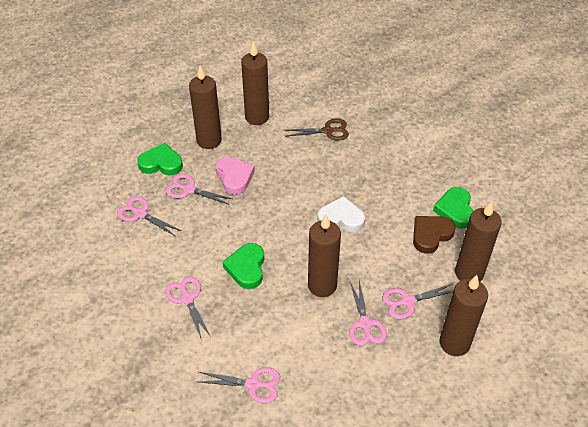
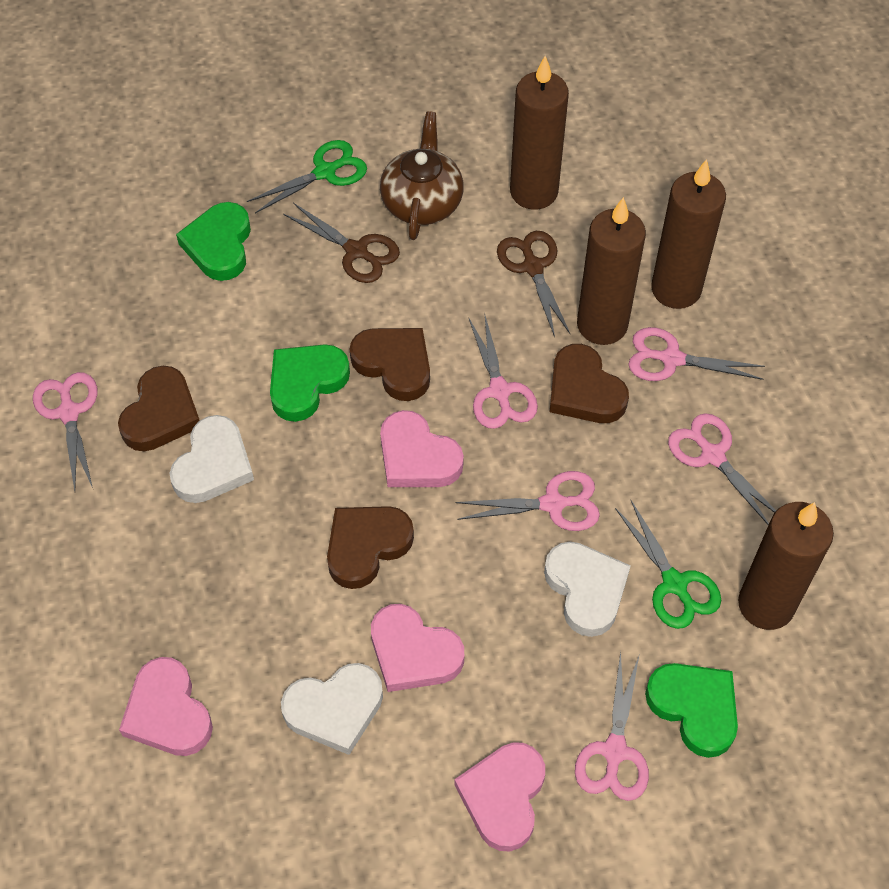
brown candle: 5 -> 4
brown heart: 1 -> 4
brown scissors: 1 -> 2
brown teapot: 0 -> 1
green scissors: 0 -> 2
pink heart: 1 -> 4
white heart: 1 -> 3

